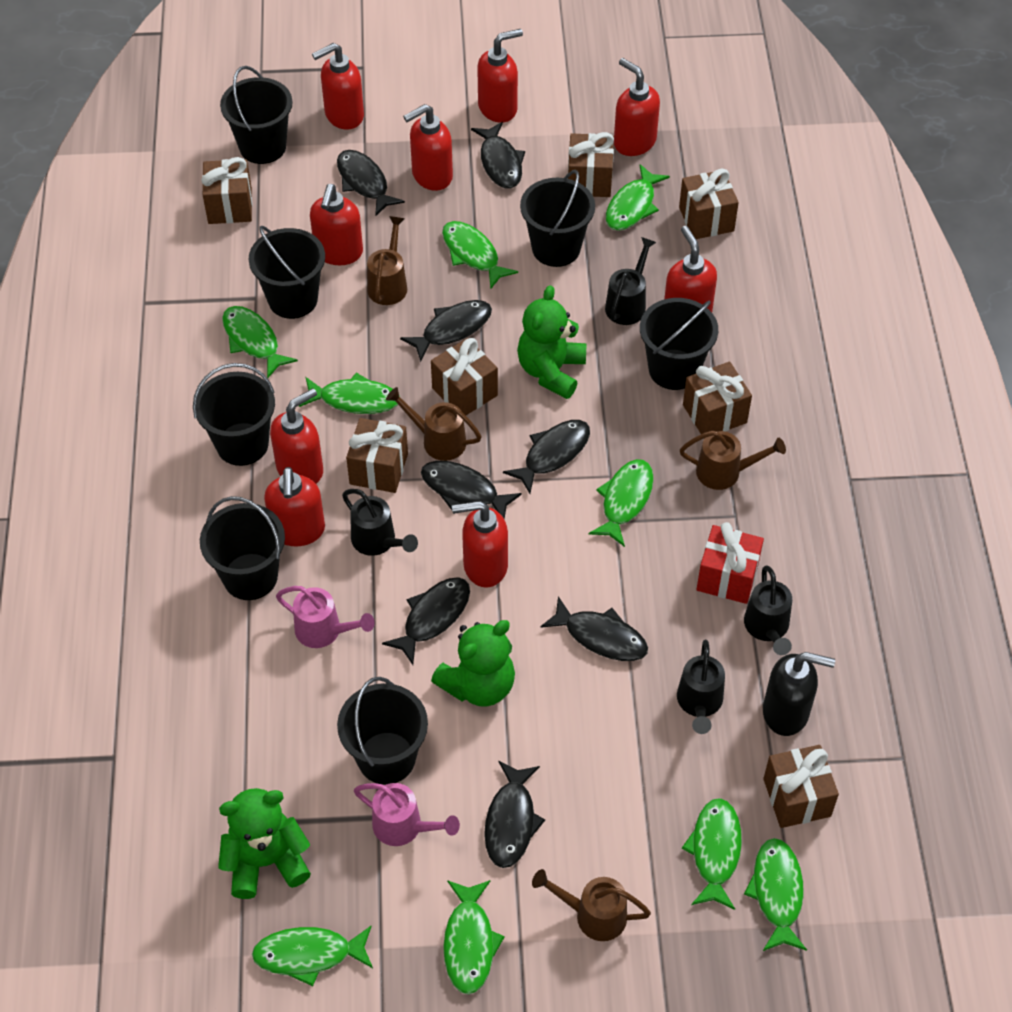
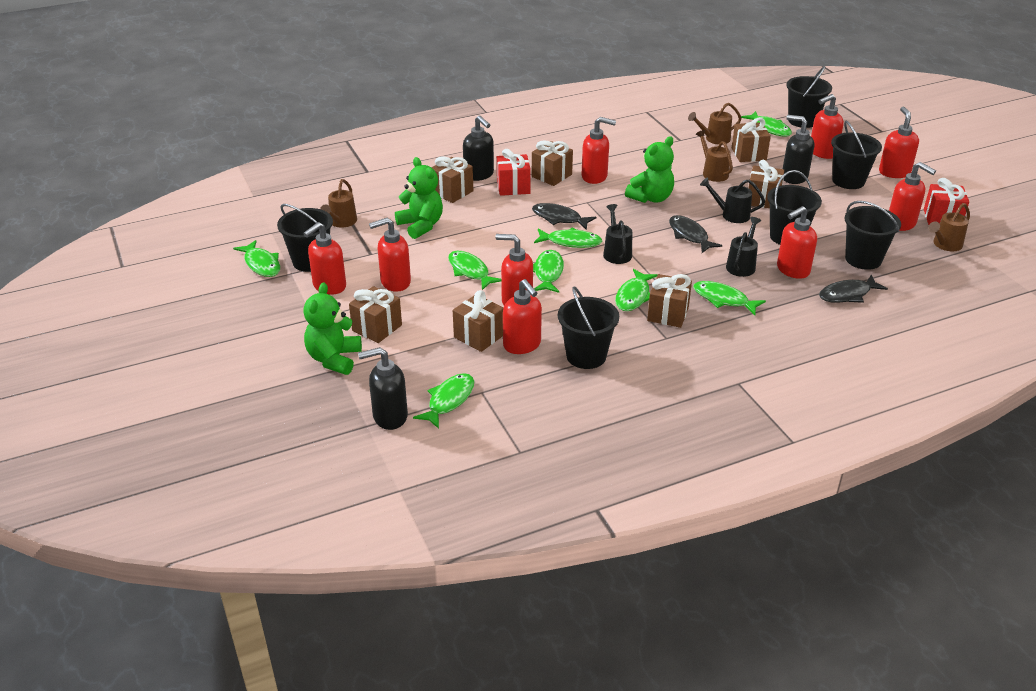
black bucket: 7 -> 6
black fish: 8 -> 3
black soap dispenser: 1 -> 3
black watering can: 4 -> 3
green fish: 9 -> 8
pink watering can: 2 -> 0
red gift: 1 -> 2

